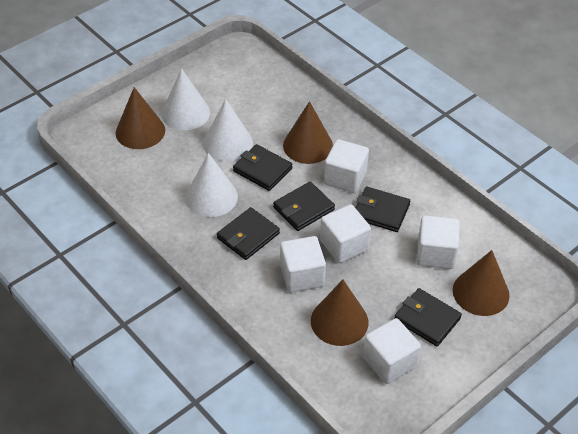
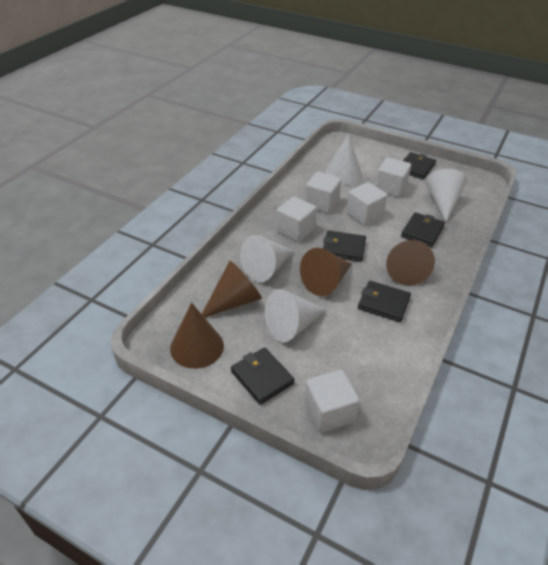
white cone: 3 -> 4

